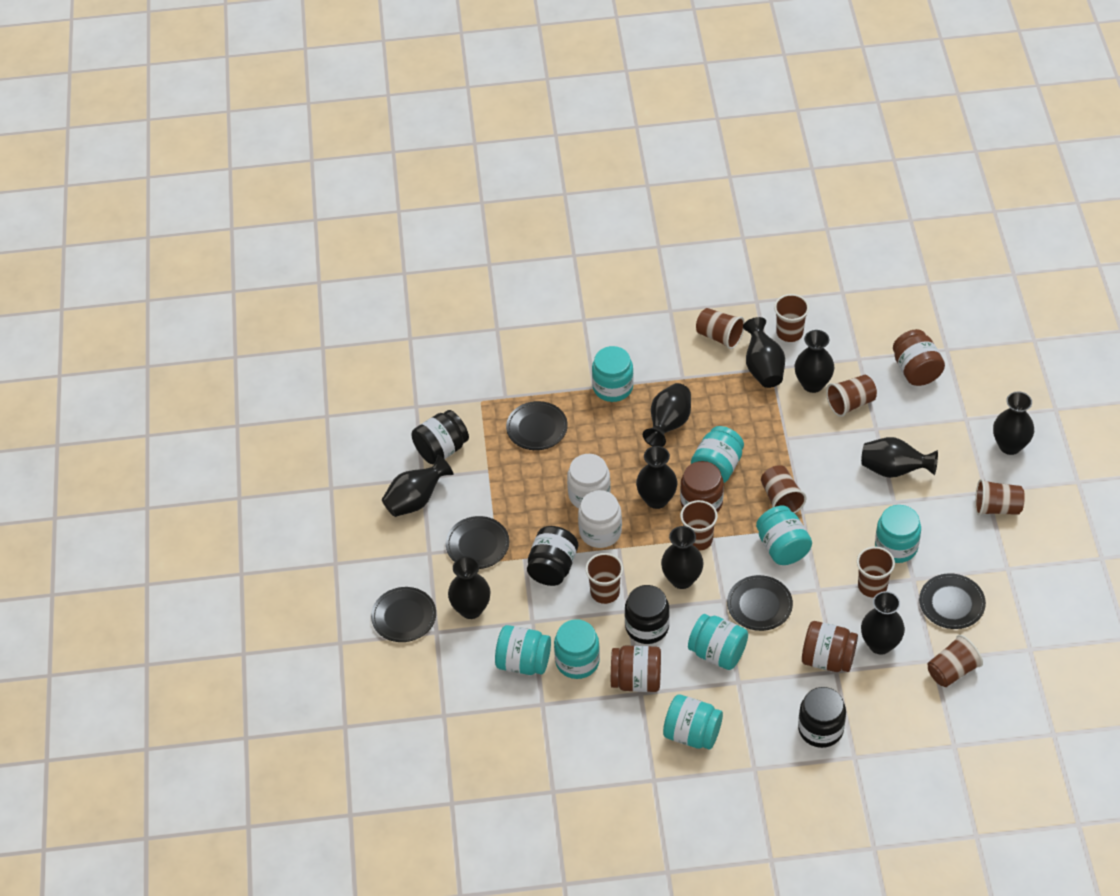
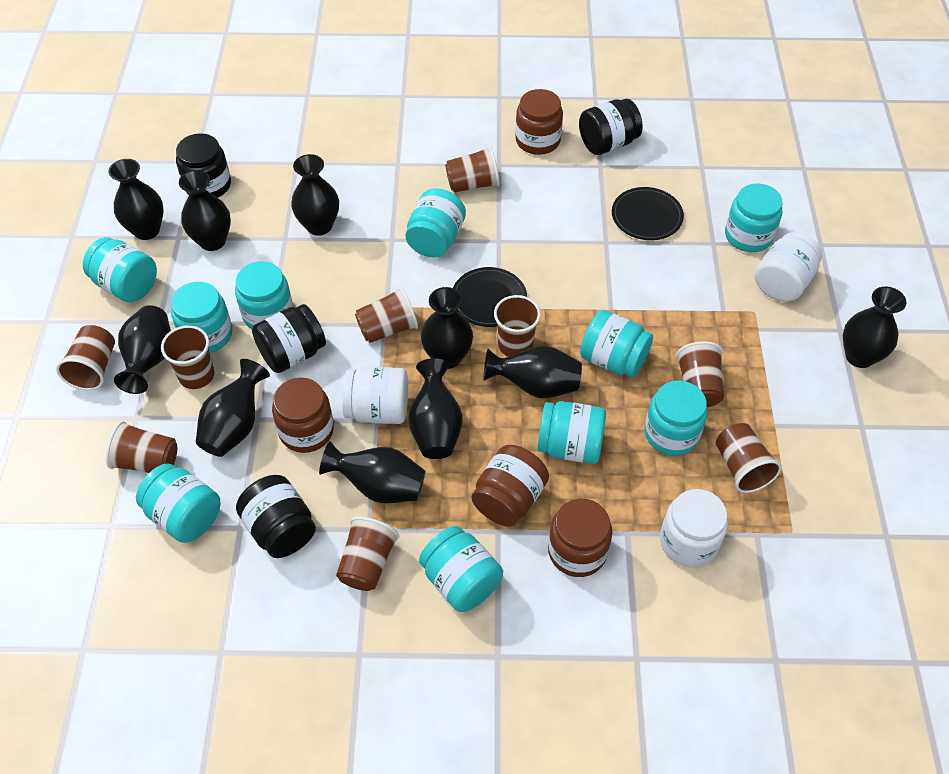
black plate: 5 -> 2
turquoise jar: 8 -> 10
white jar: 2 -> 3

